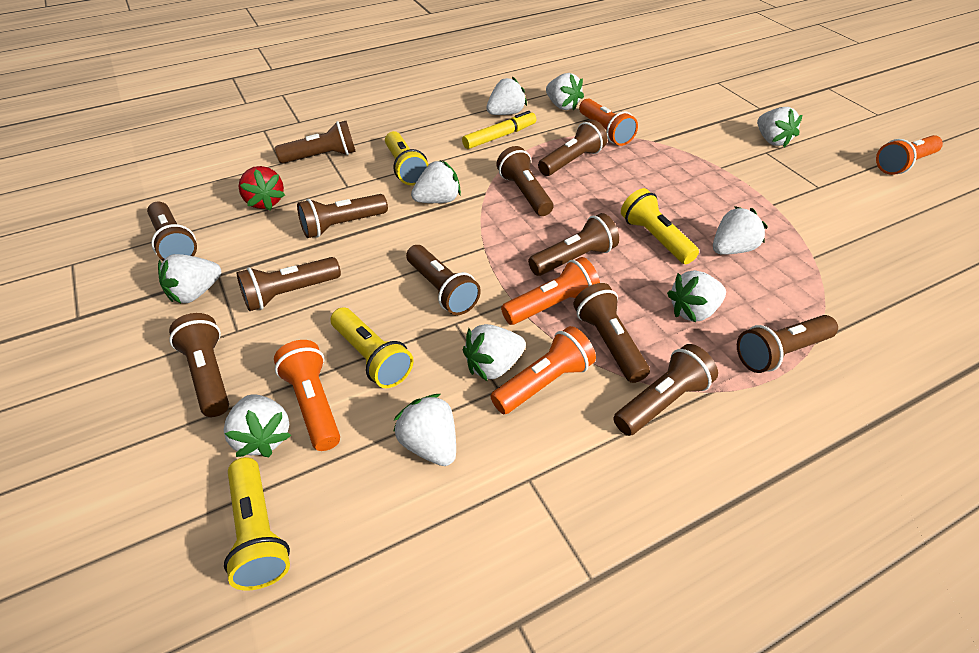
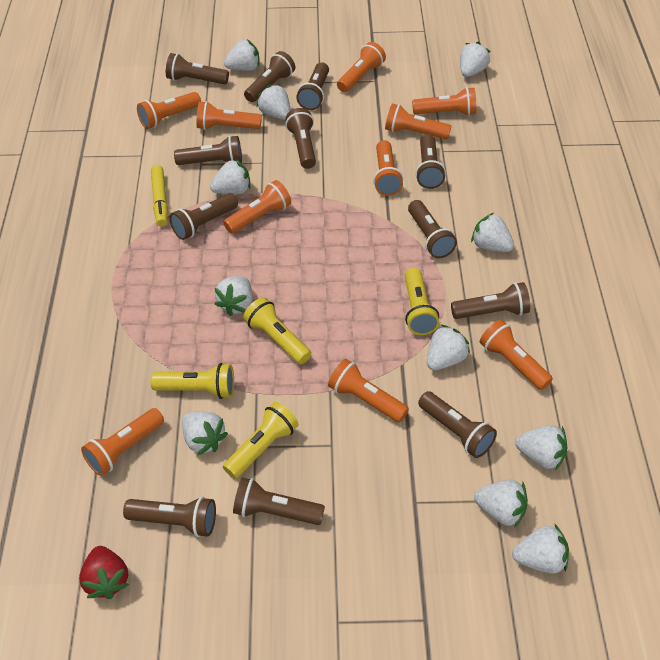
orange flashlight: 5 -> 10
white strawberry: 10 -> 11

